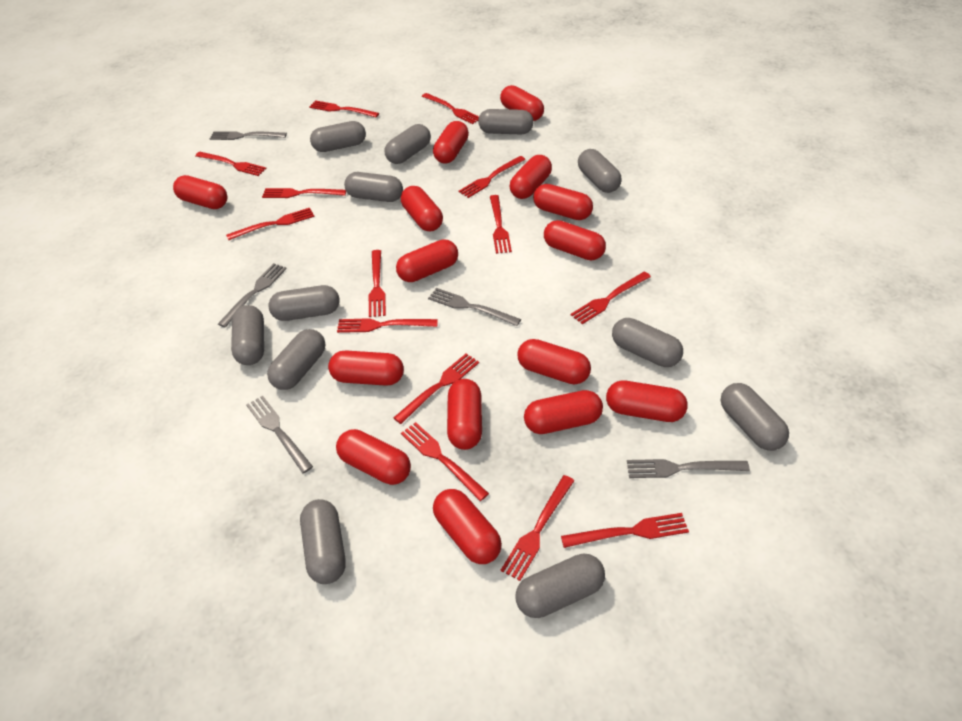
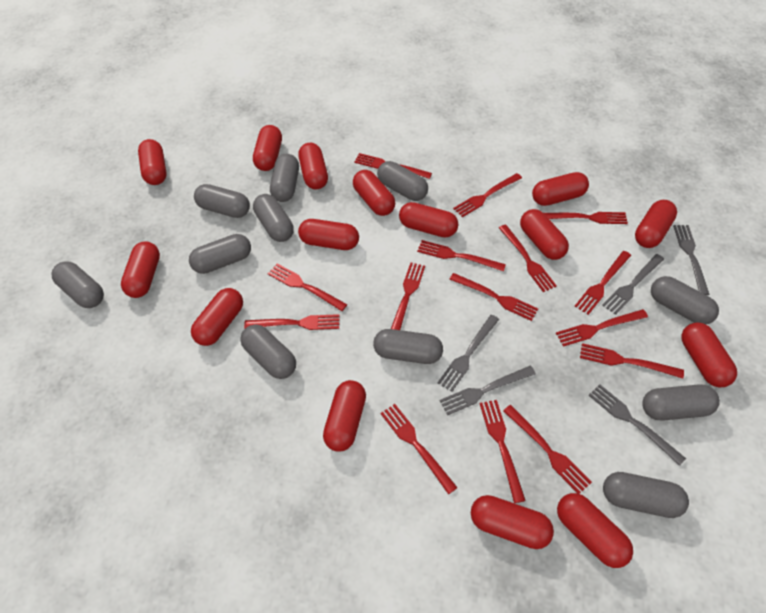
grey capsule: 12 -> 11
red fork: 14 -> 15

